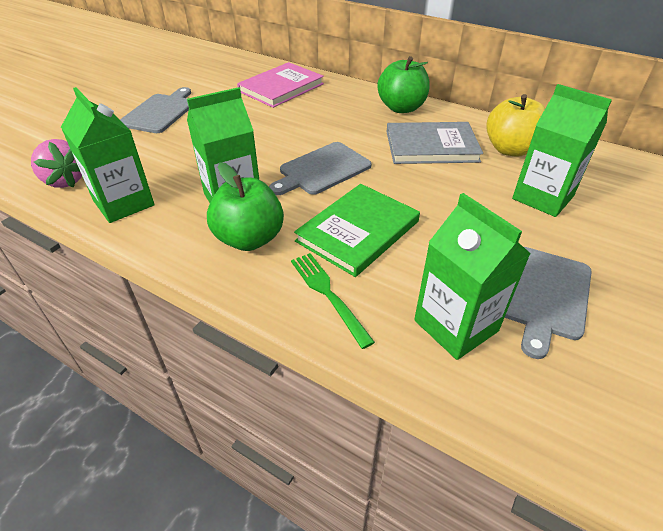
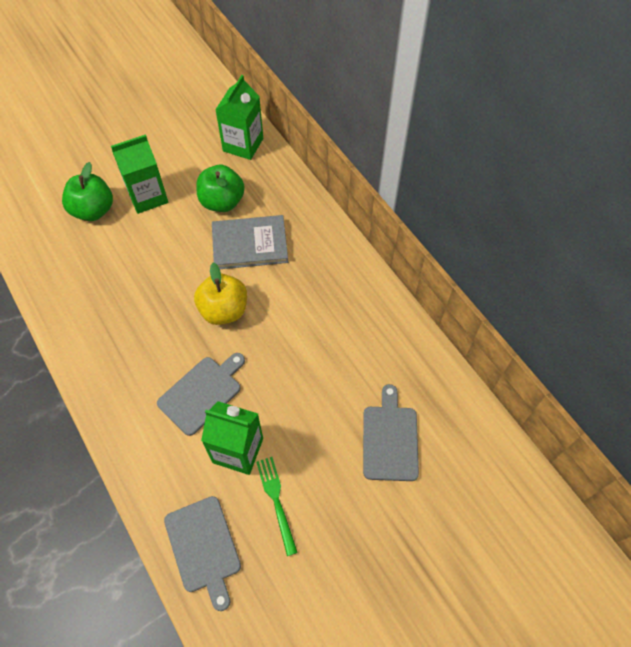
green book: 1 -> 0
green carton: 4 -> 3
pink book: 1 -> 0
pink strawberry: 1 -> 0

